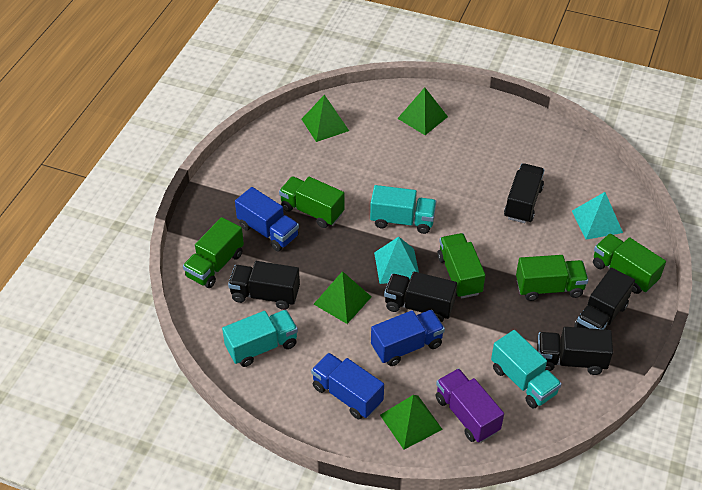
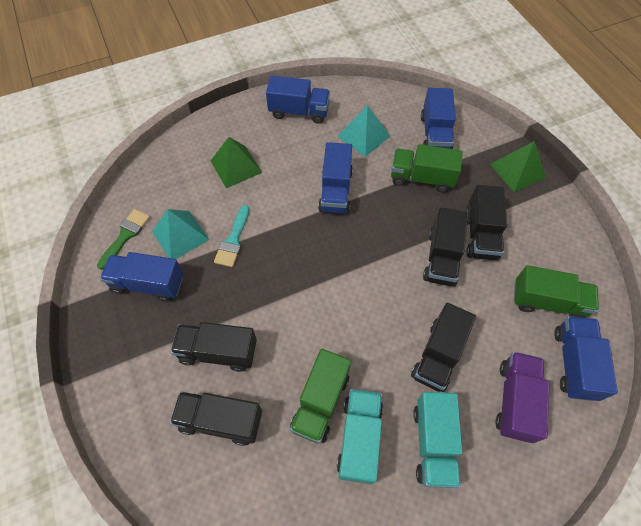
blue truck: 3 -> 5
green brush: 0 -> 1
green pyramid: 4 -> 2
green truck: 5 -> 3
turquoise brush: 0 -> 1
turquoise truck: 3 -> 2

